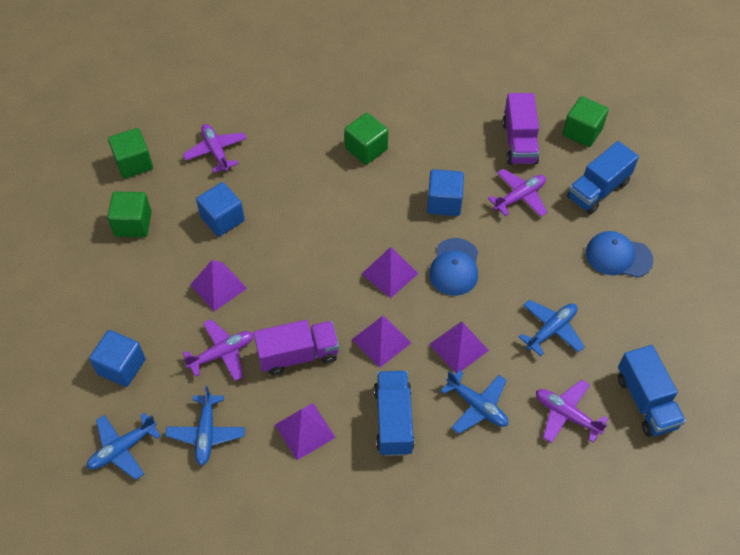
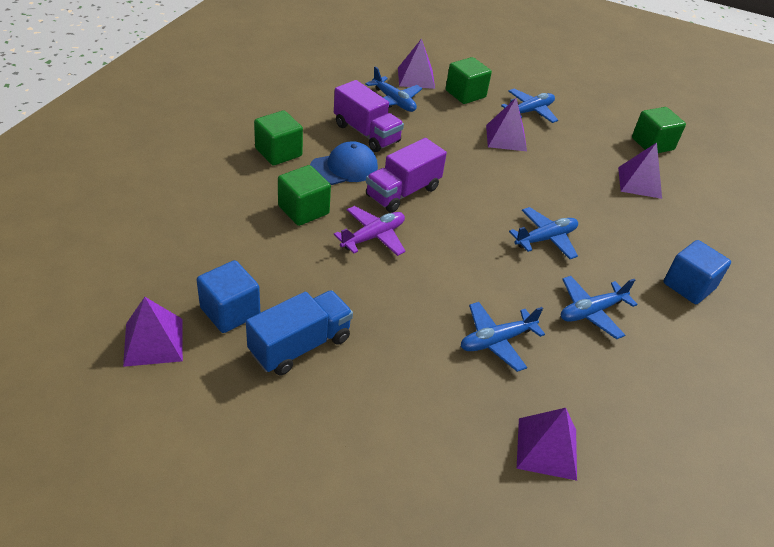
blue cap: 2 -> 1
blue cube: 3 -> 2
blue plane: 4 -> 5
blue truck: 3 -> 1
purple plane: 4 -> 1

